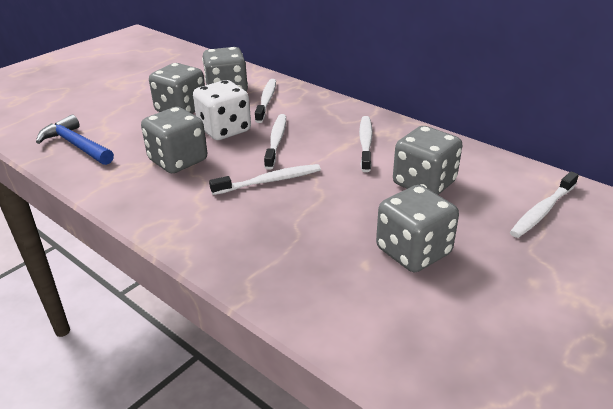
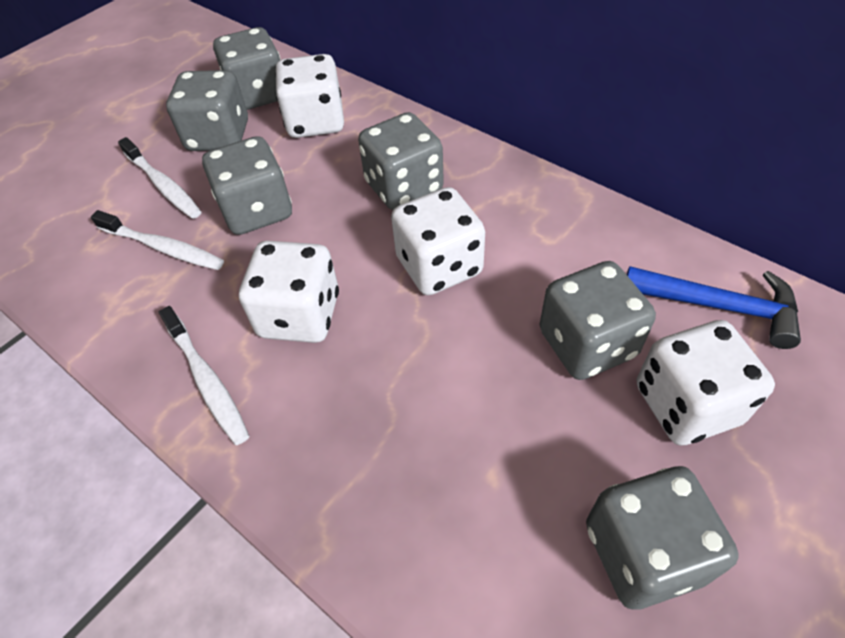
grey dice: 5 -> 6
white dice: 1 -> 4
white toothbrush: 5 -> 3

